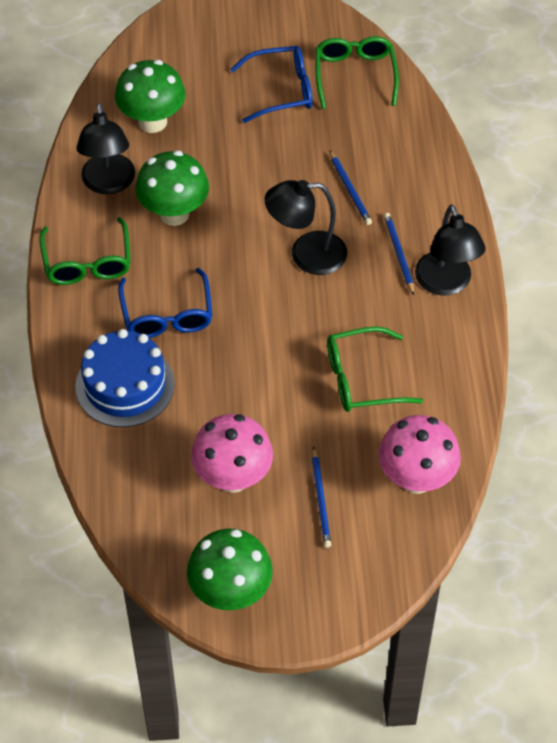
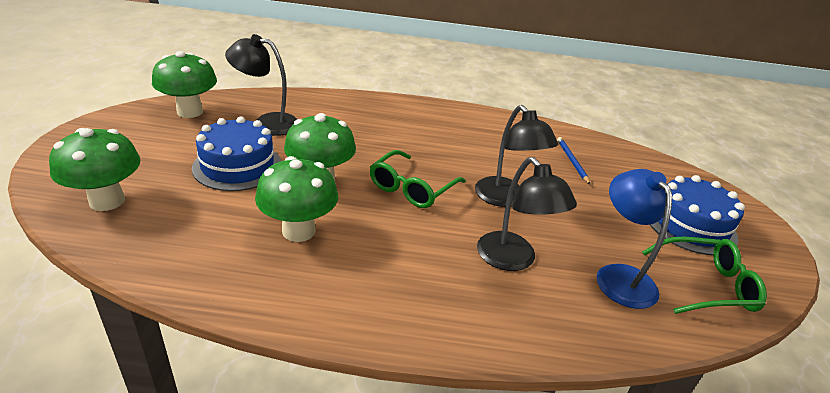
blue cake: 1 -> 2
blue glasses: 2 -> 0
blue lamp: 0 -> 1
blue pencil: 3 -> 1
green glasses: 3 -> 2
green mushroom: 3 -> 4
pink mushroom: 2 -> 0

